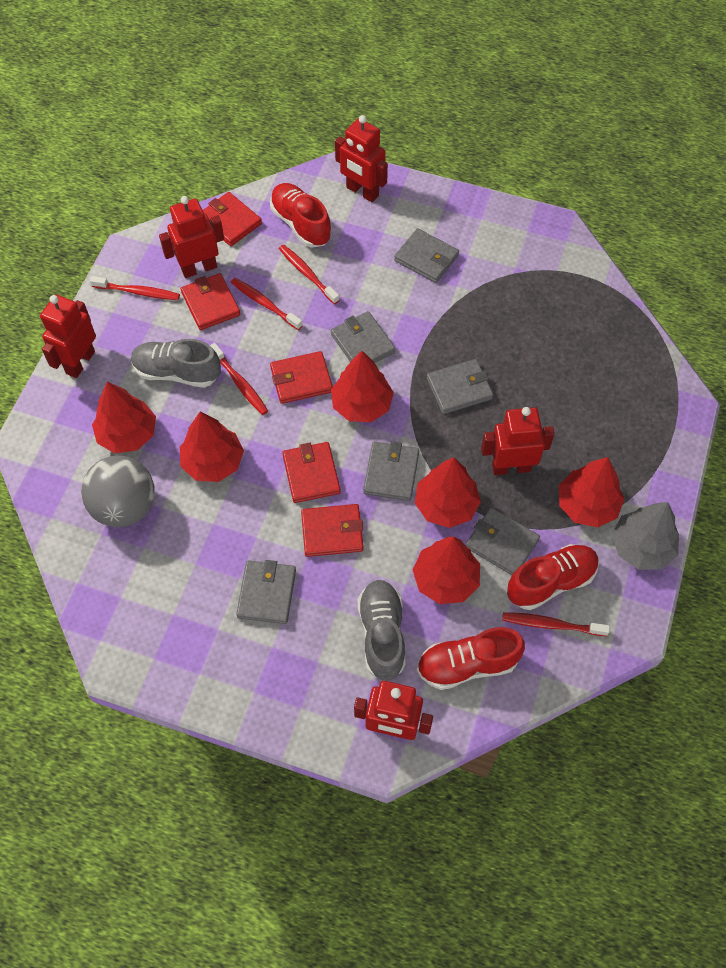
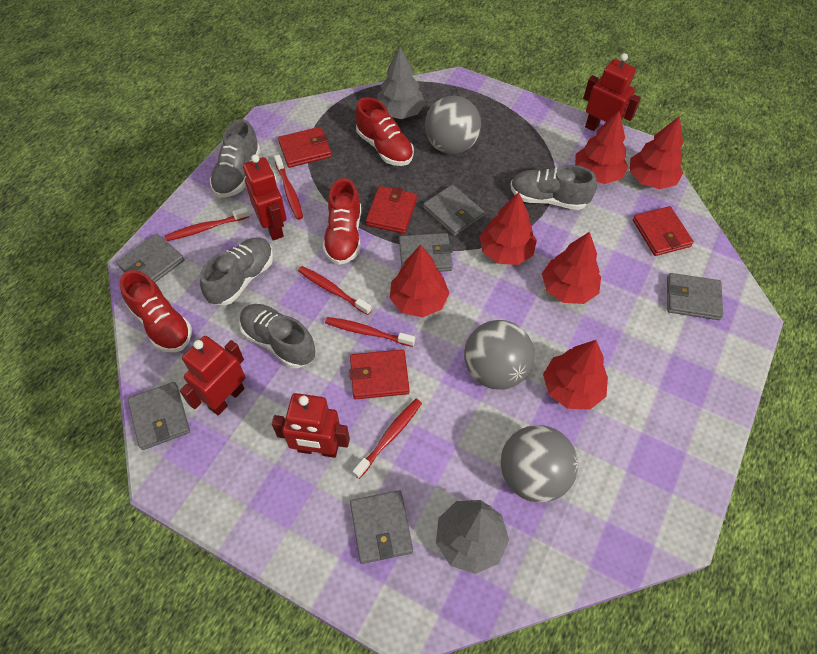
grey ball: 1 -> 3
grey shoe: 2 -> 4
grey tree: 1 -> 2
red robot: 5 -> 4
red wallet: 5 -> 4

